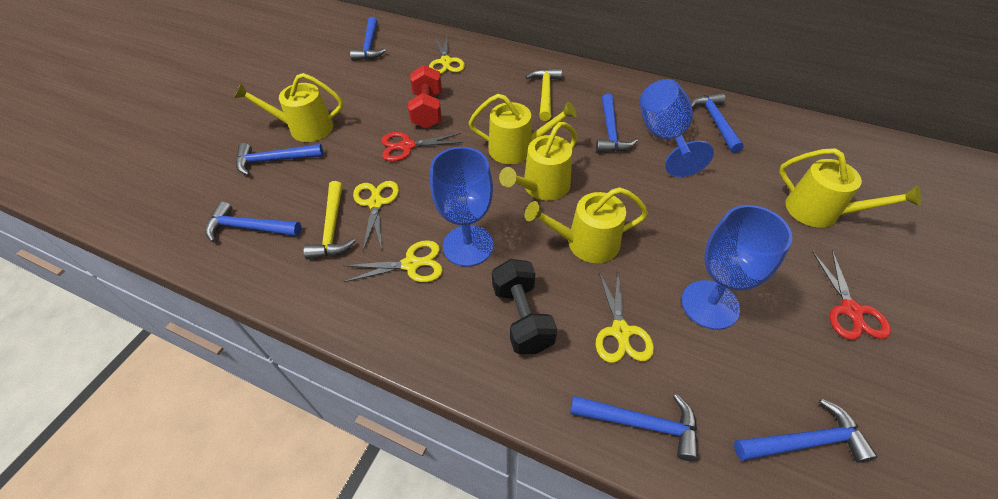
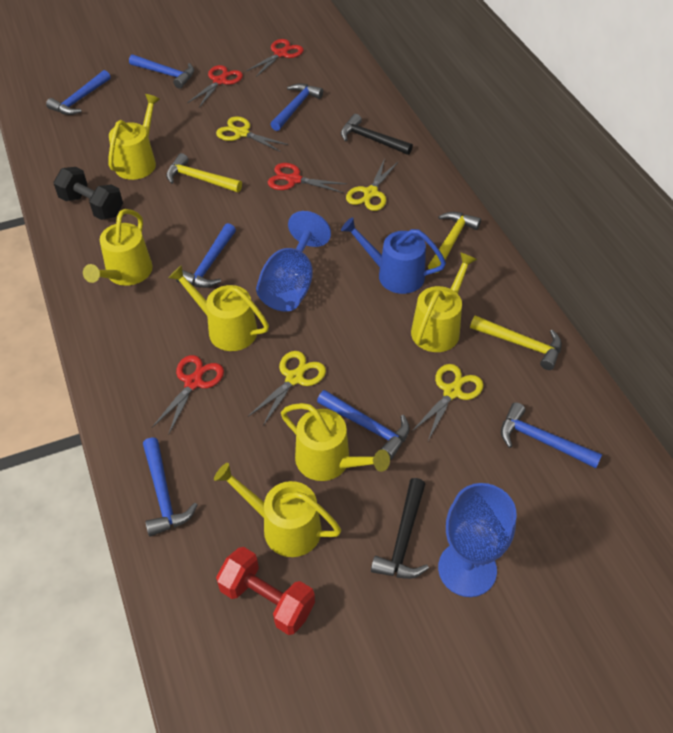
black hammer: 0 -> 2
blue goblet: 3 -> 2
blue watering can: 0 -> 1
red scissors: 2 -> 4
yellow hammer: 2 -> 3
yellow watering can: 5 -> 6

